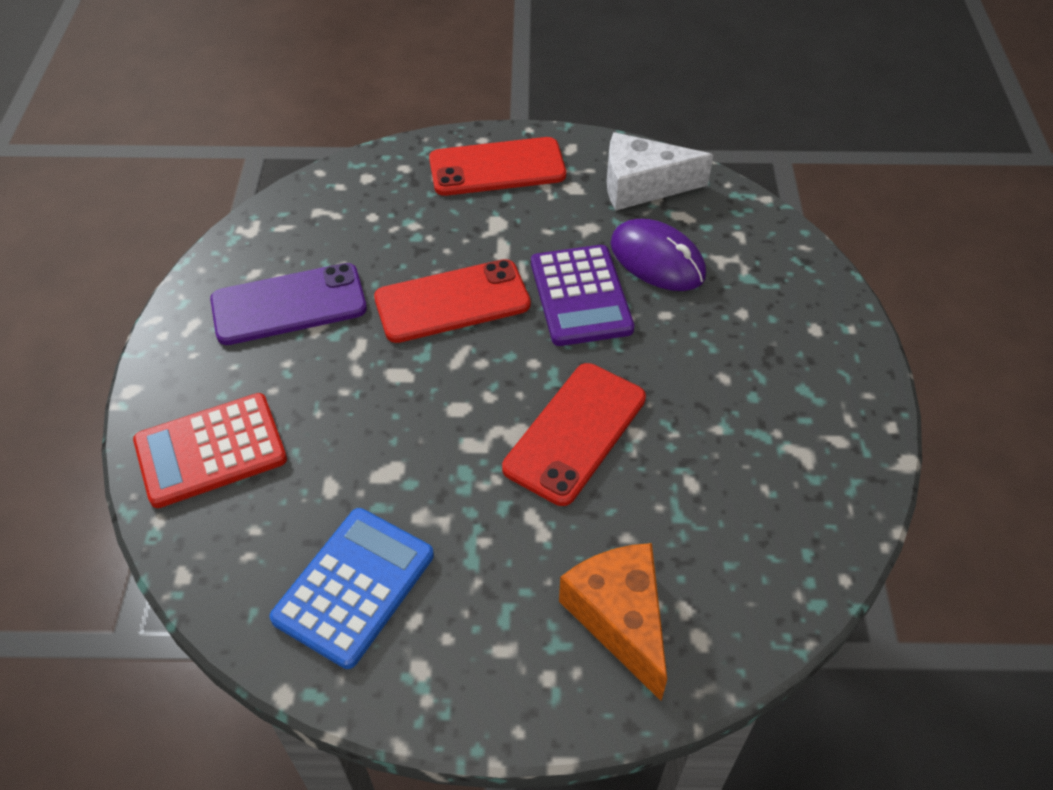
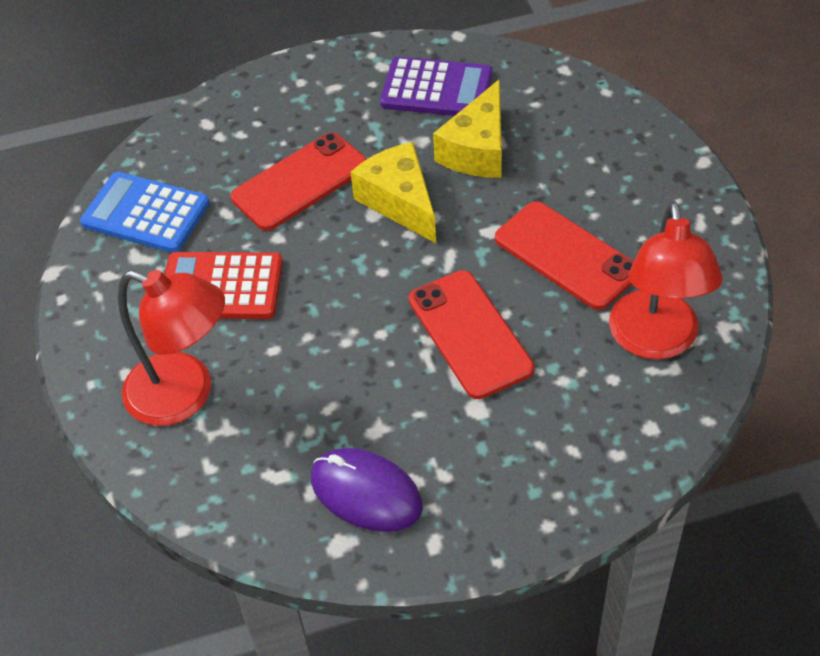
orange cheese: 1 -> 0
purple phone: 1 -> 0
red lamp: 0 -> 2
white cheese: 1 -> 0
yellow cheese: 0 -> 2

